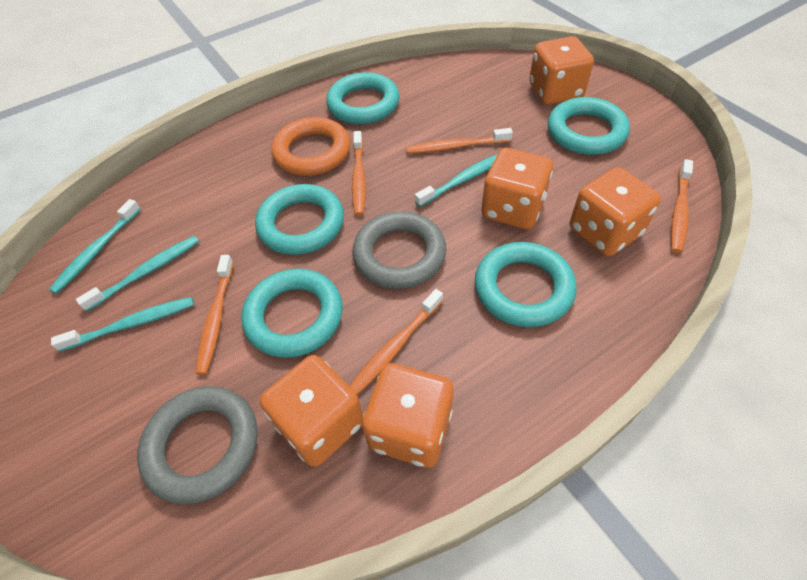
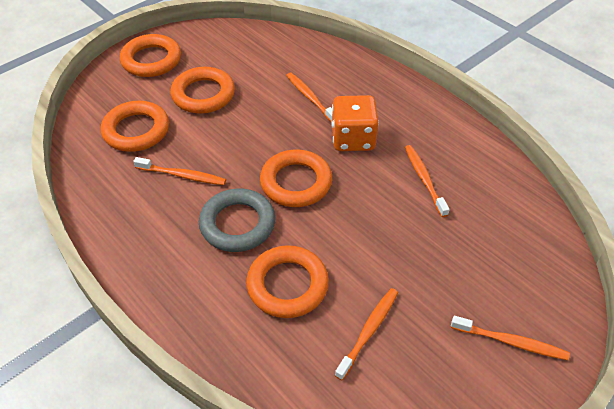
grey ring: 2 -> 1
orange dice: 5 -> 1
orange ring: 1 -> 5
turquoise ring: 5 -> 0
turquoise toothbrush: 4 -> 0

